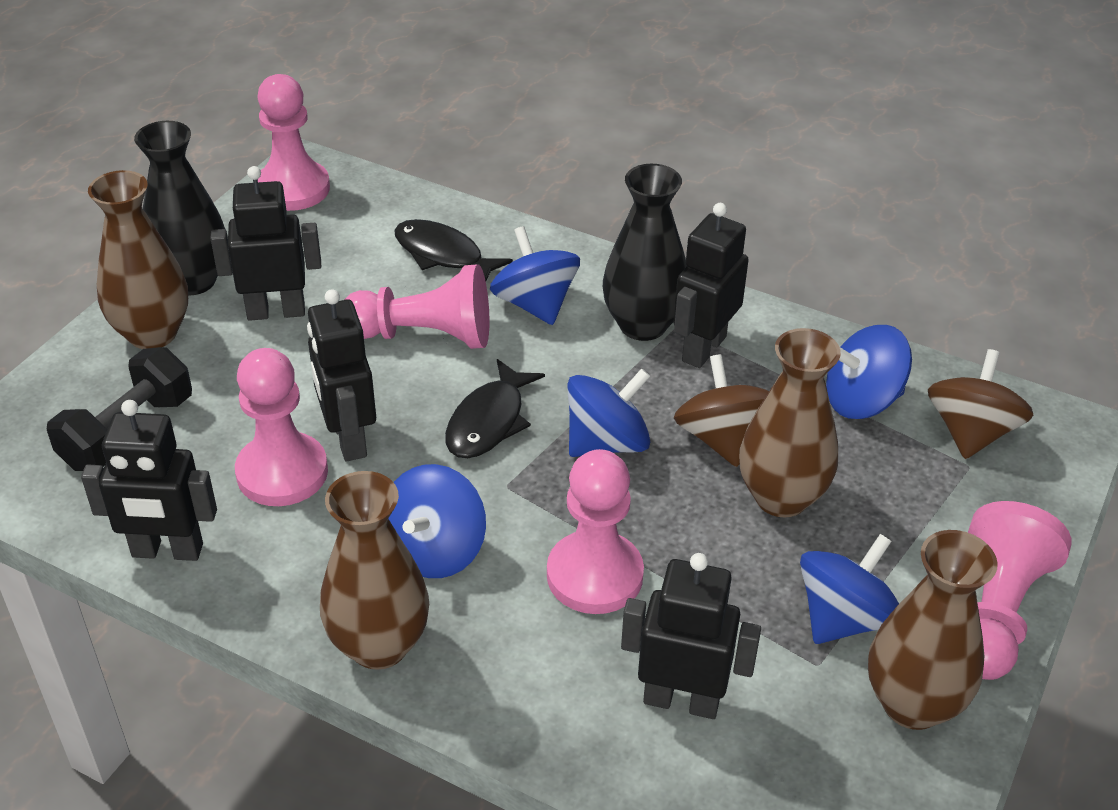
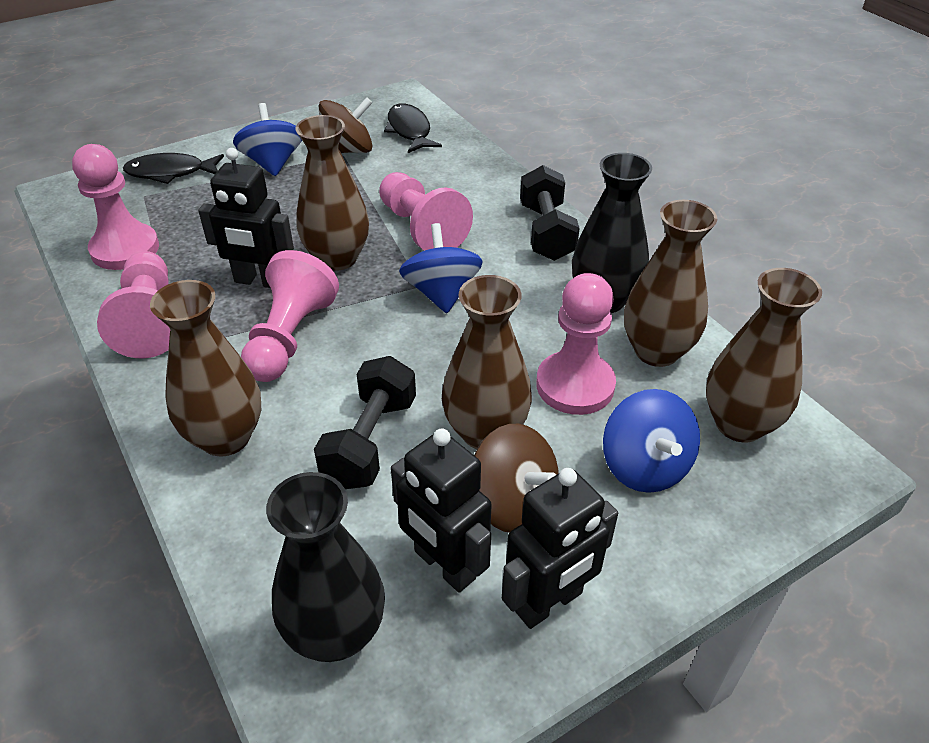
black dumbbell: 1 -> 2
black robot: 5 -> 3
blue spinning top: 5 -> 3
brown vase: 4 -> 5

